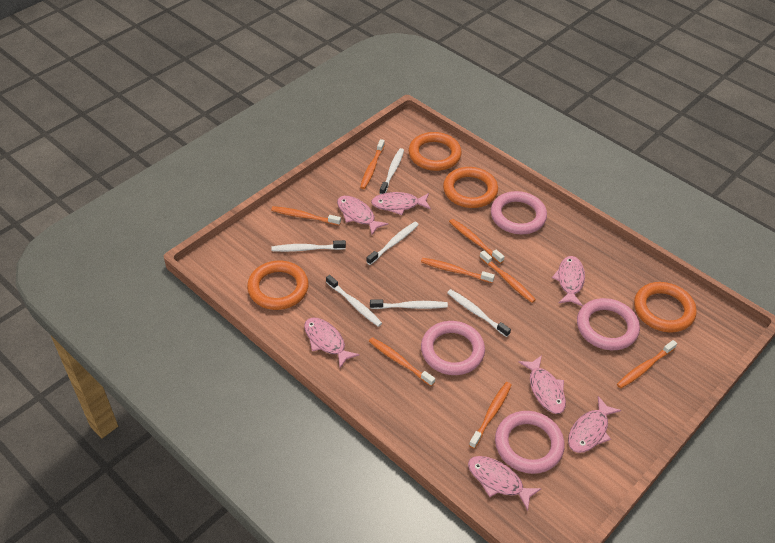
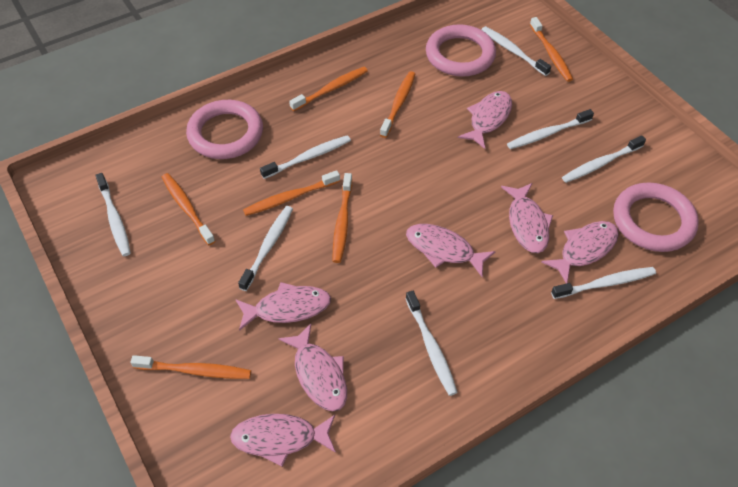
orange ring: 4 -> 0
orange toothbrush: 8 -> 7
pink ring: 4 -> 3
white toothbrush: 6 -> 8

